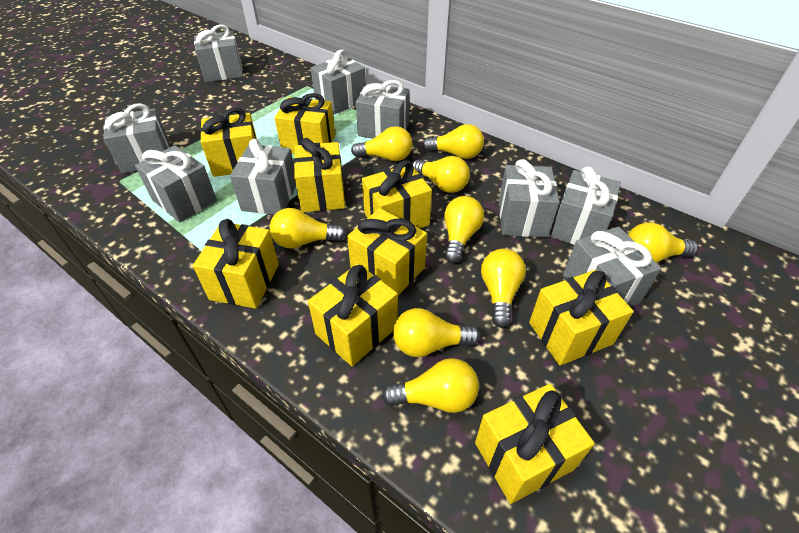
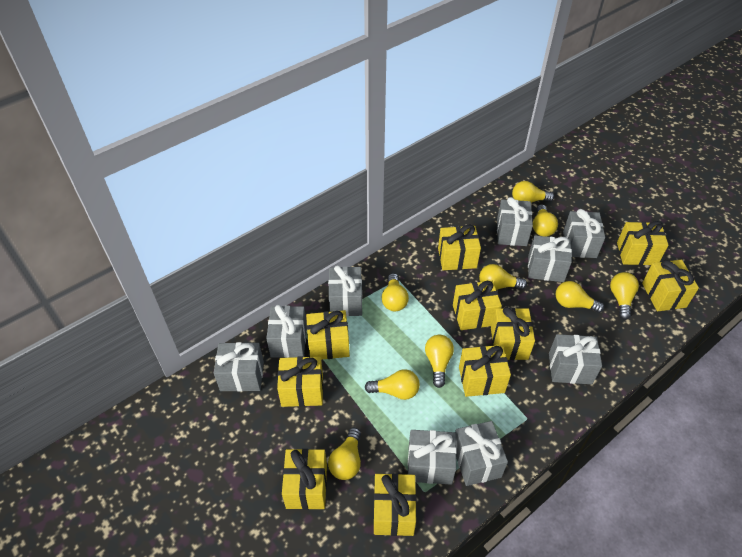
yellow gift: 9 -> 10

